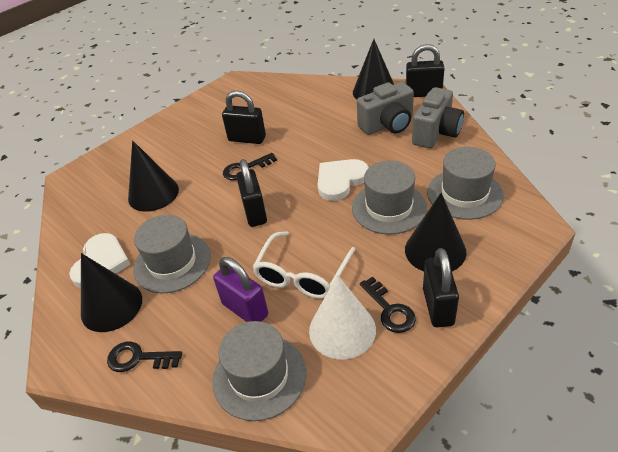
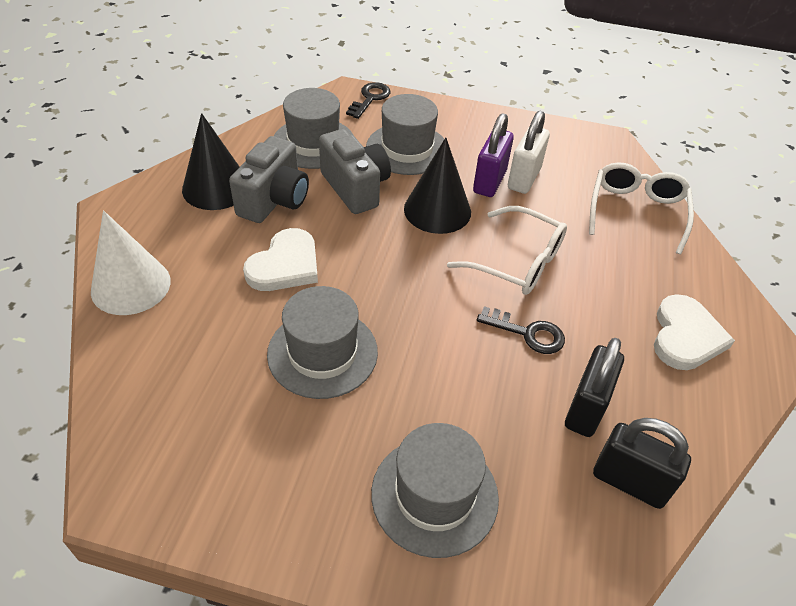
black cone: 4 -> 2
black key: 3 -> 2
black padlock: 4 -> 2
white glasses: 1 -> 2
white padlock: 0 -> 1

